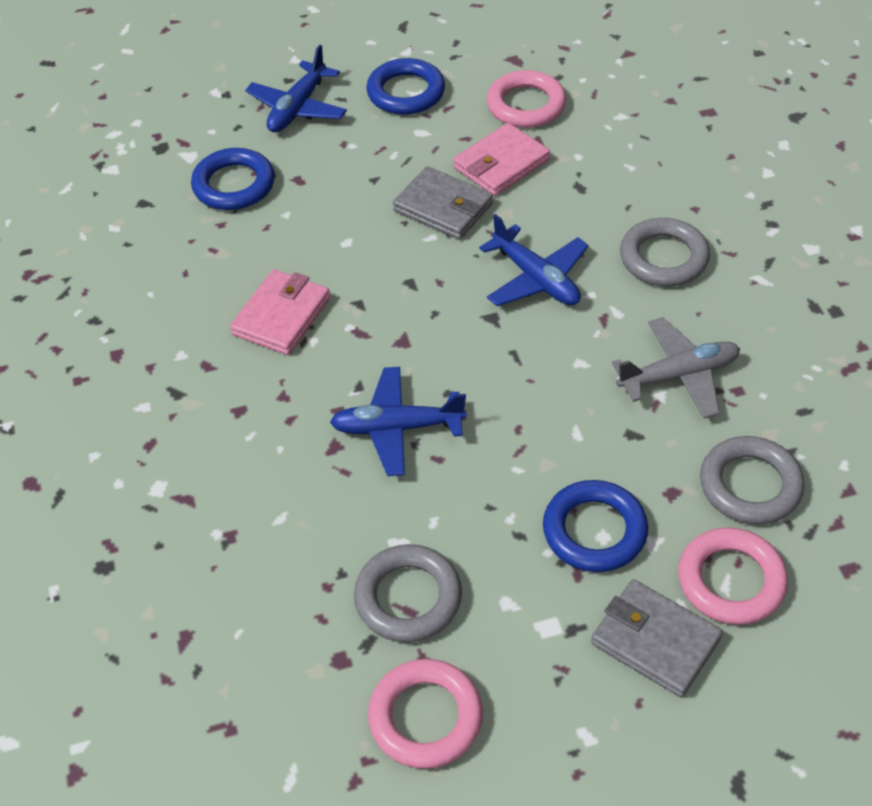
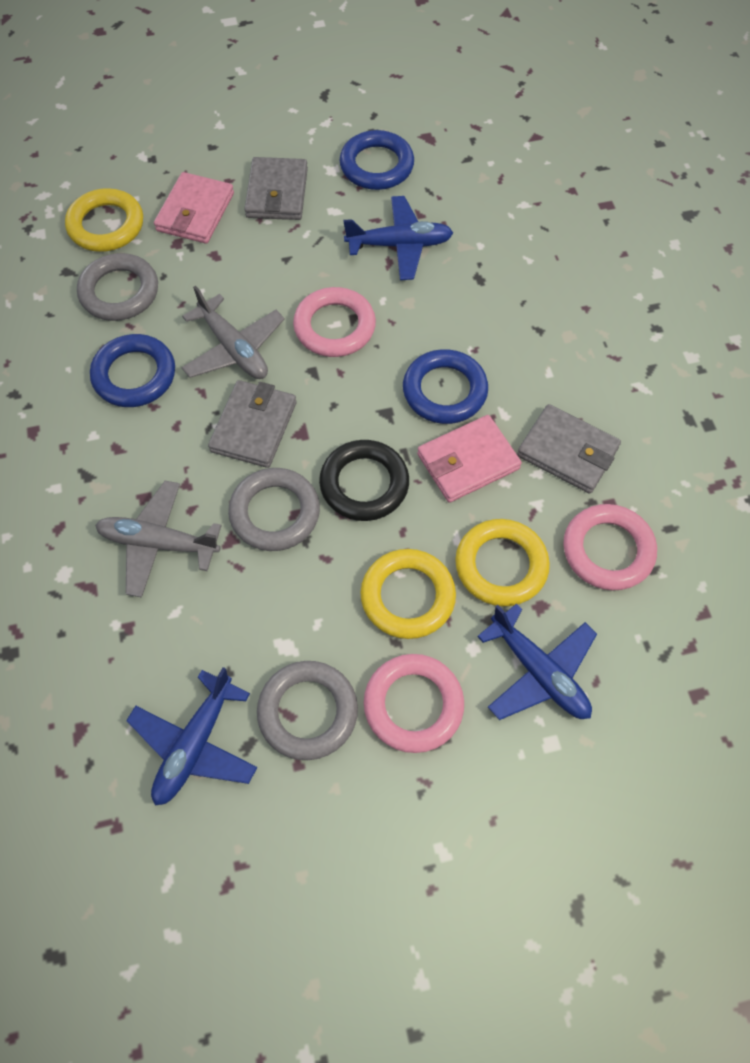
black ring: 0 -> 1
grey plane: 1 -> 2
grey wallet: 2 -> 3
yellow ring: 0 -> 3

